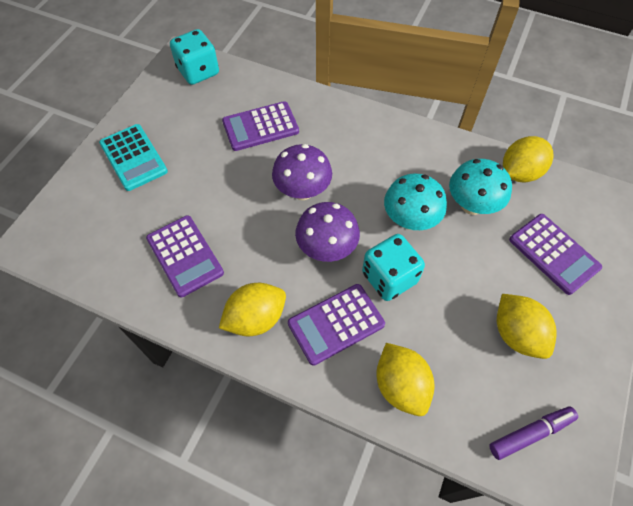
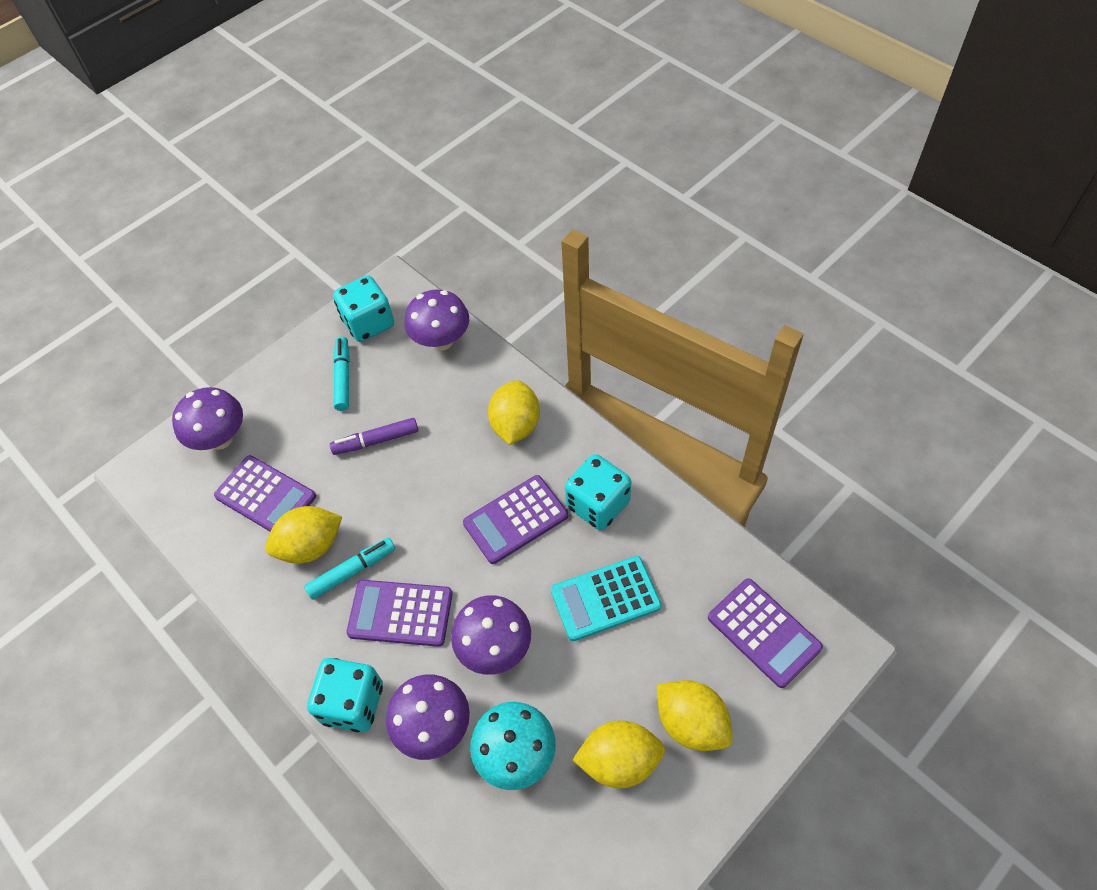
purple mushroom: 2 -> 4
turquoise dice: 2 -> 3
turquoise marker: 0 -> 2
turquoise mushroom: 2 -> 1

